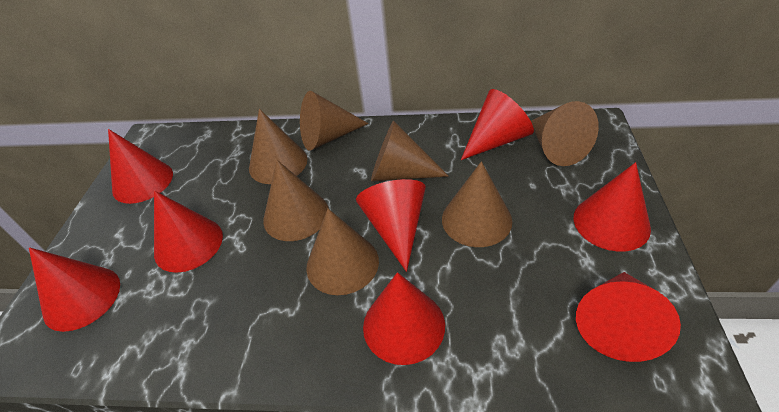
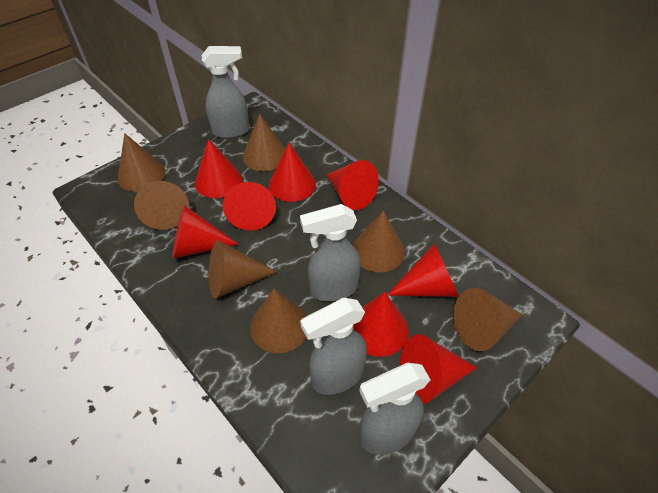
grey spray bottle: 0 -> 4

